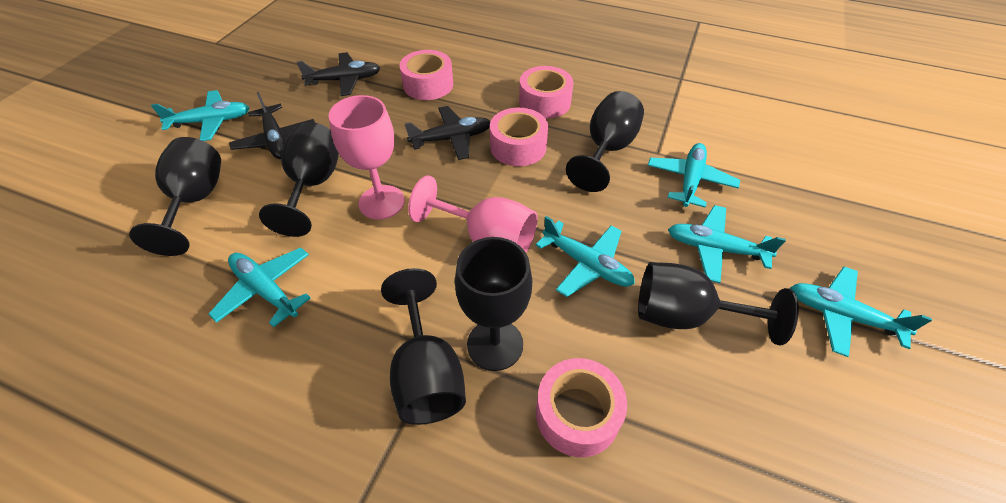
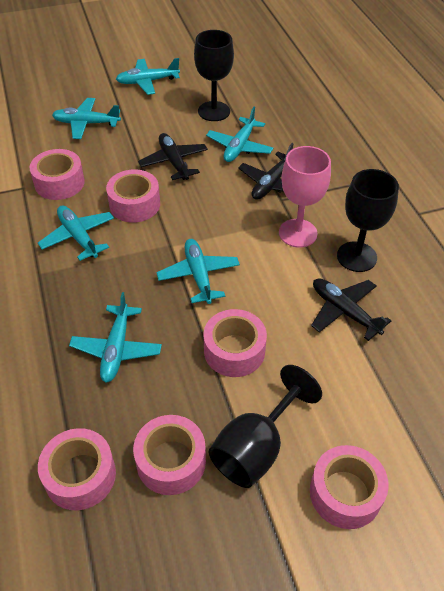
black goblet: 6 -> 3
pink goblet: 2 -> 1
pink tape: 4 -> 6

